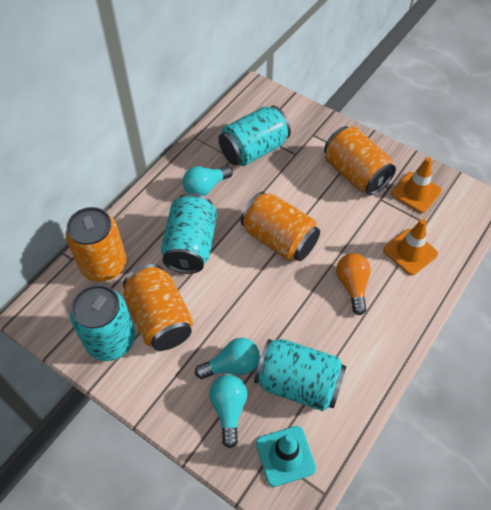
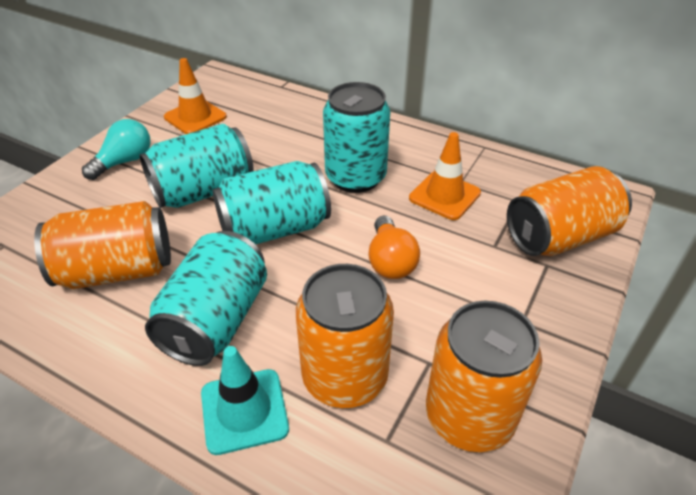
turquoise light bulb: 3 -> 1

